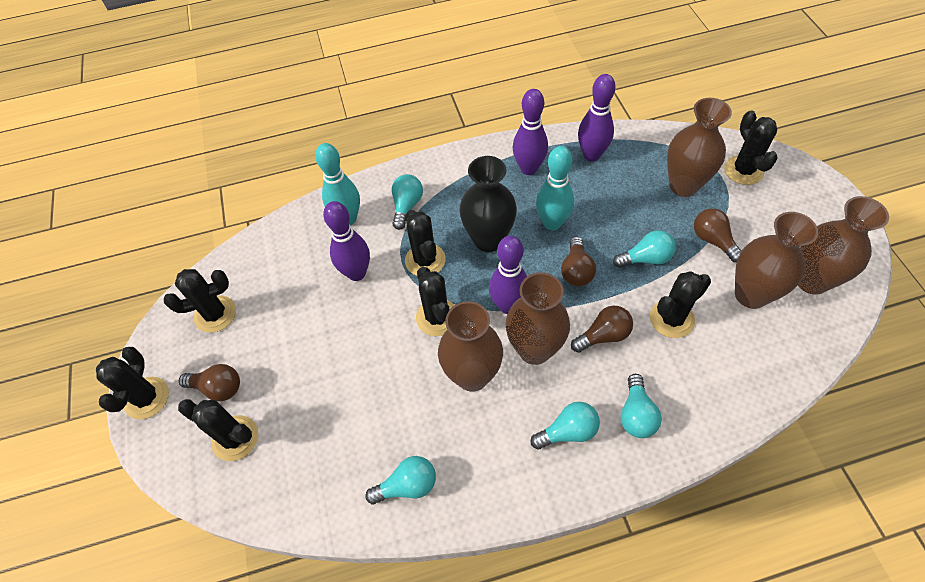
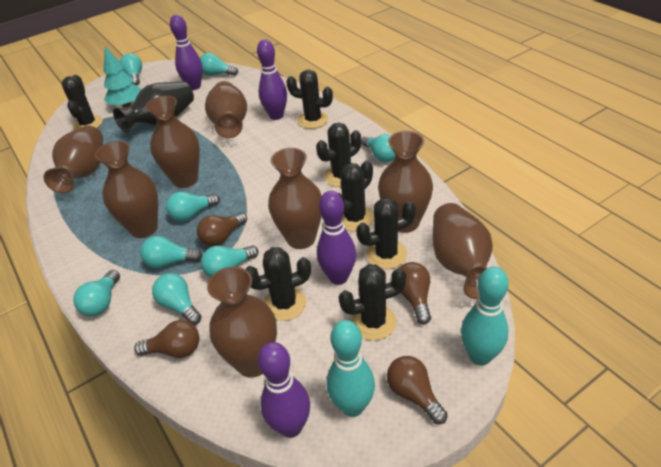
brown vase: 5 -> 8
turquoise light bulb: 5 -> 8
turquoise tree: 0 -> 1

